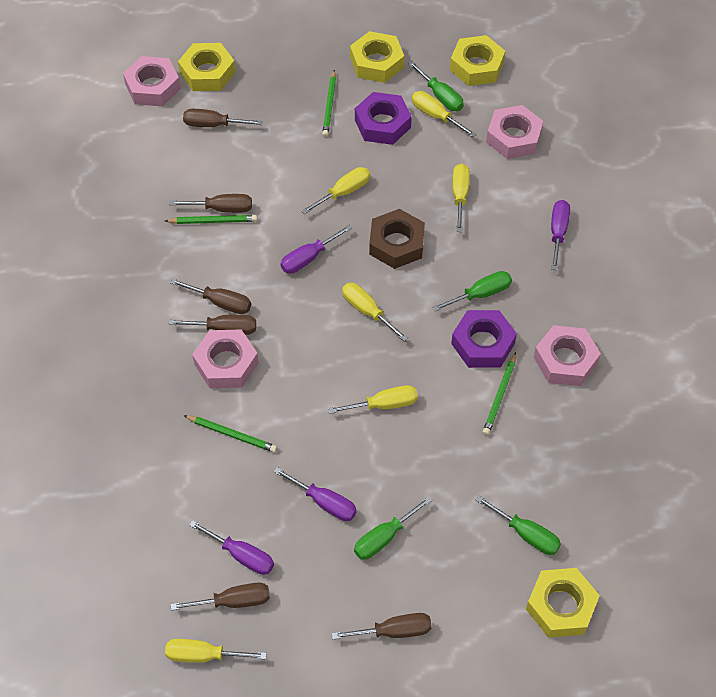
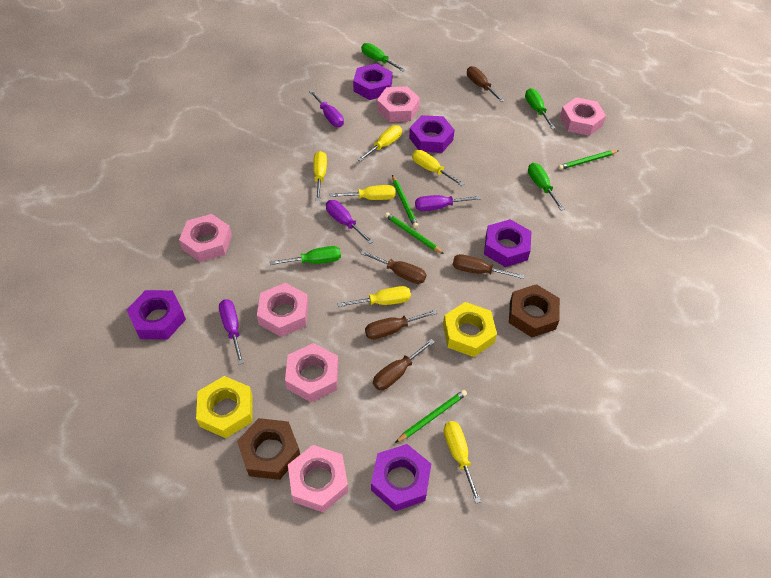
brown nut: 1 -> 2
brown screwdriver: 6 -> 5
pink nut: 4 -> 6
purple nut: 2 -> 5
yellow nut: 4 -> 2

